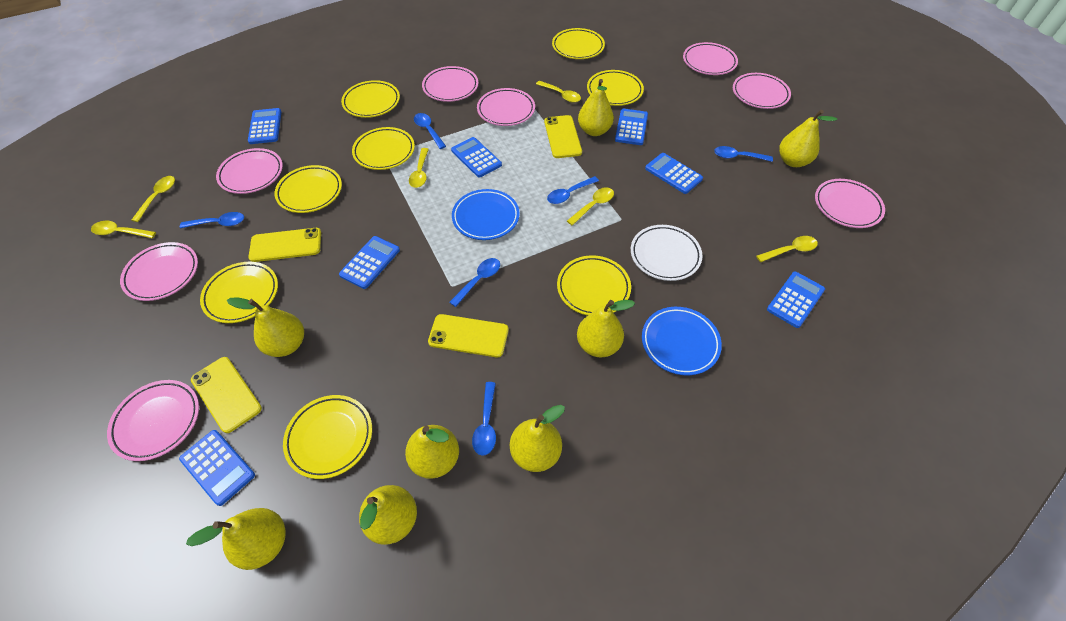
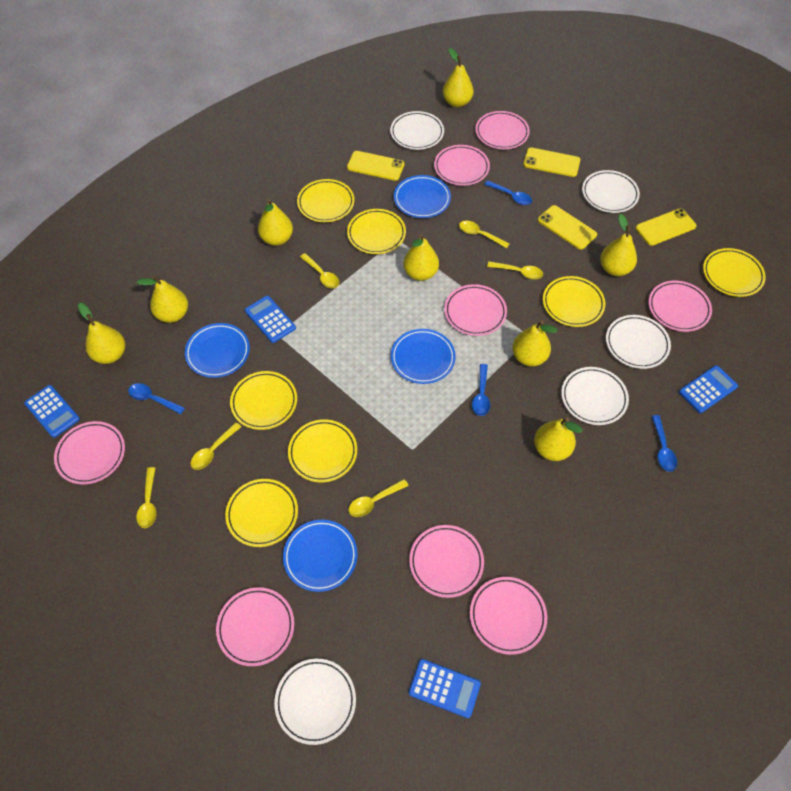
blue calculator: 7 -> 4
blue plate: 2 -> 4
blue spoon: 6 -> 4
white plate: 1 -> 5
yellow plate: 8 -> 7

